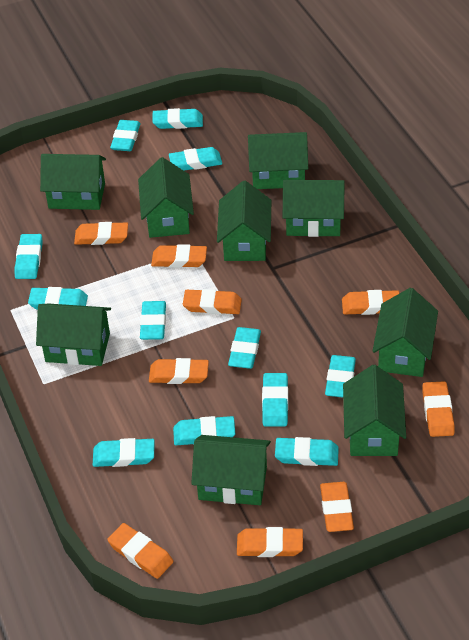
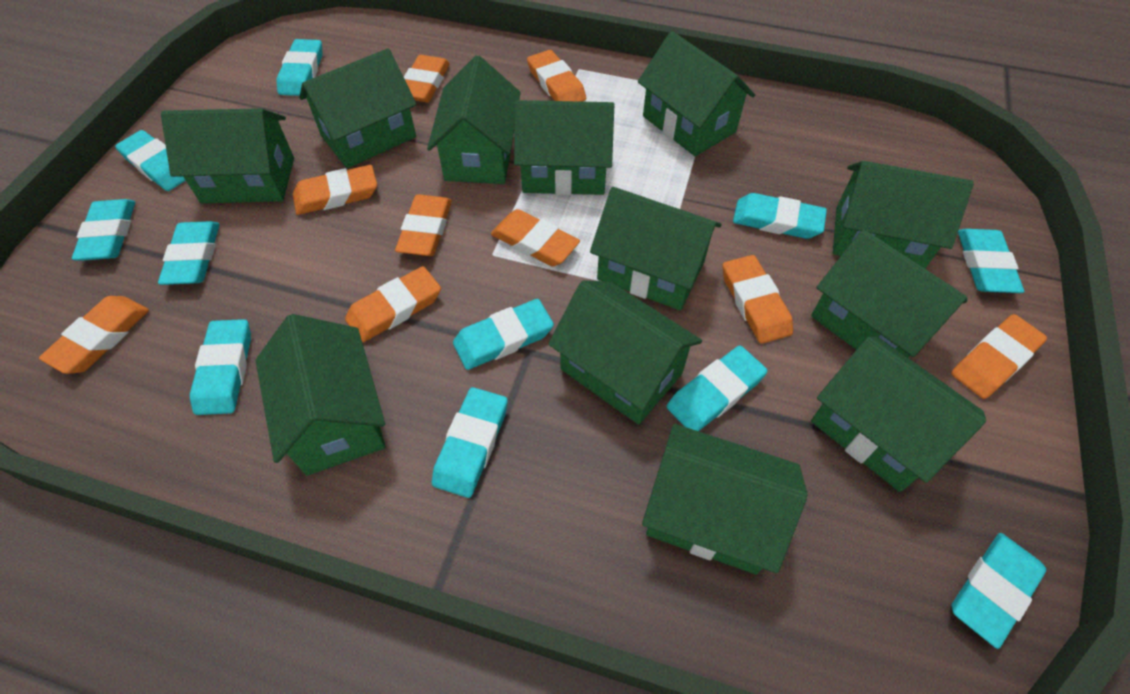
green house: 9 -> 12
turquoise eraser: 12 -> 11

